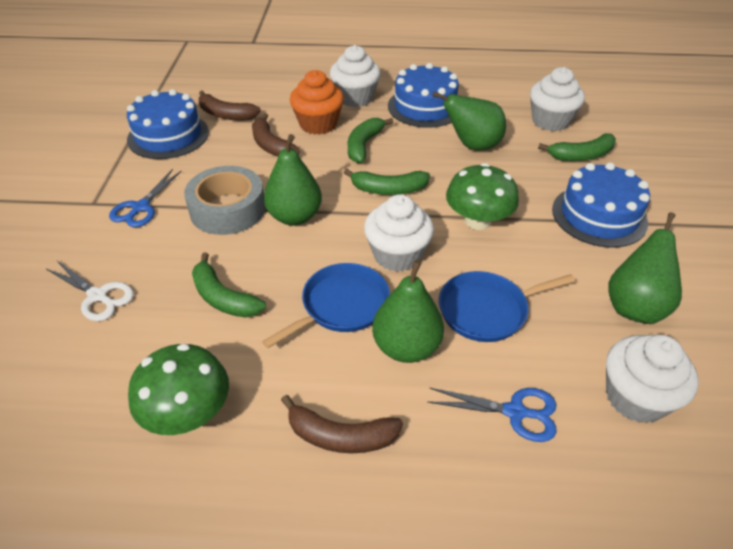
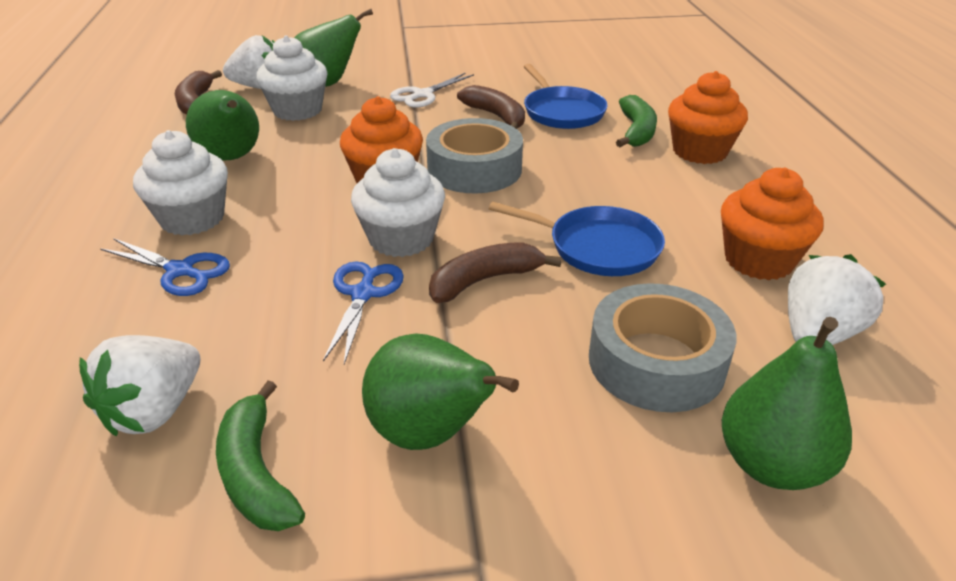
blue cake: 3 -> 0
green banana: 4 -> 2
green mushroom: 2 -> 0
grey tape: 1 -> 2
orange cupcake: 1 -> 3
white cupcake: 4 -> 3
white strawberry: 0 -> 3

